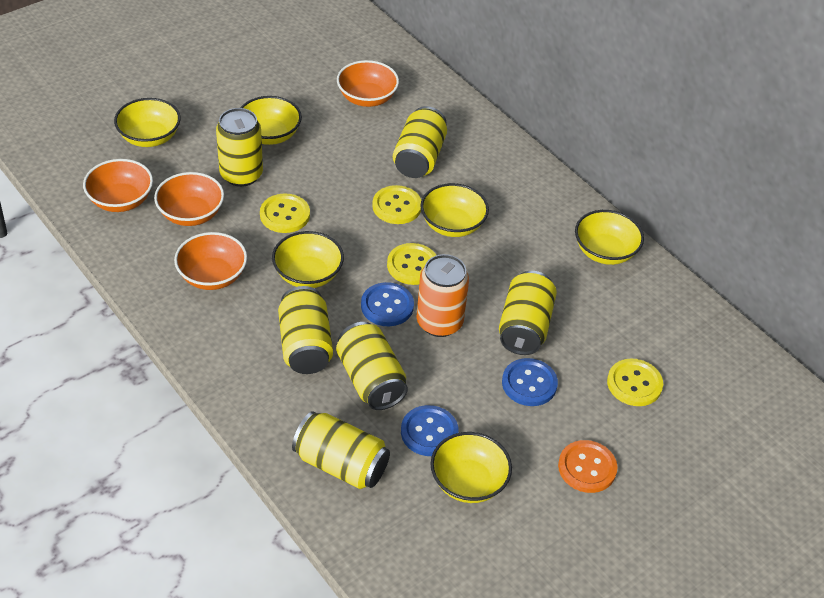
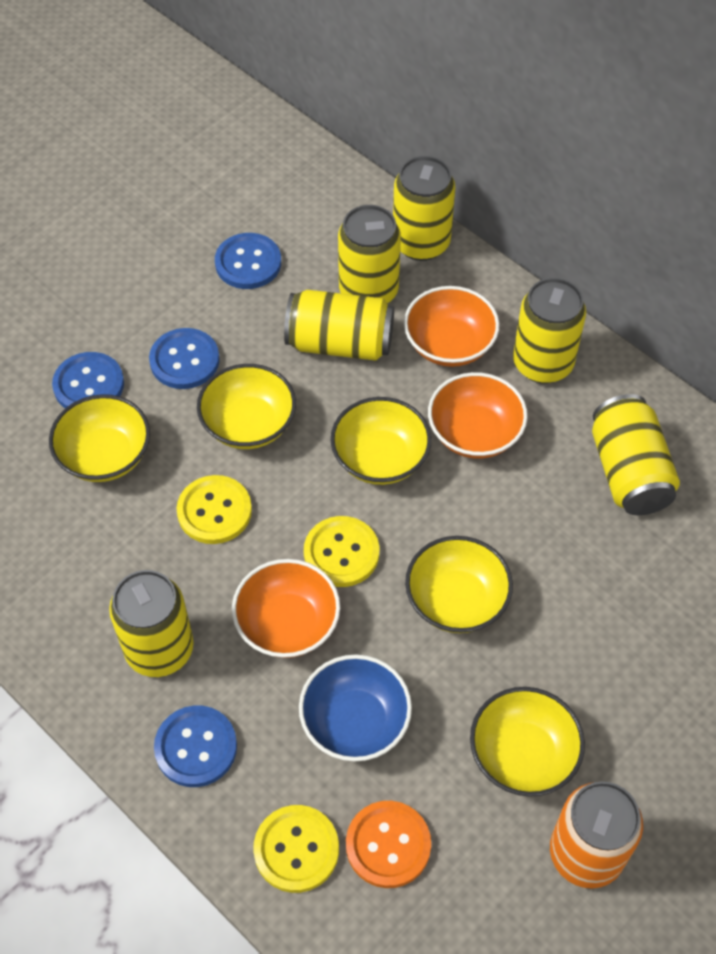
blue bowl: 0 -> 1
blue button: 3 -> 4
orange bowl: 4 -> 3
yellow bowl: 6 -> 5
yellow button: 4 -> 3

